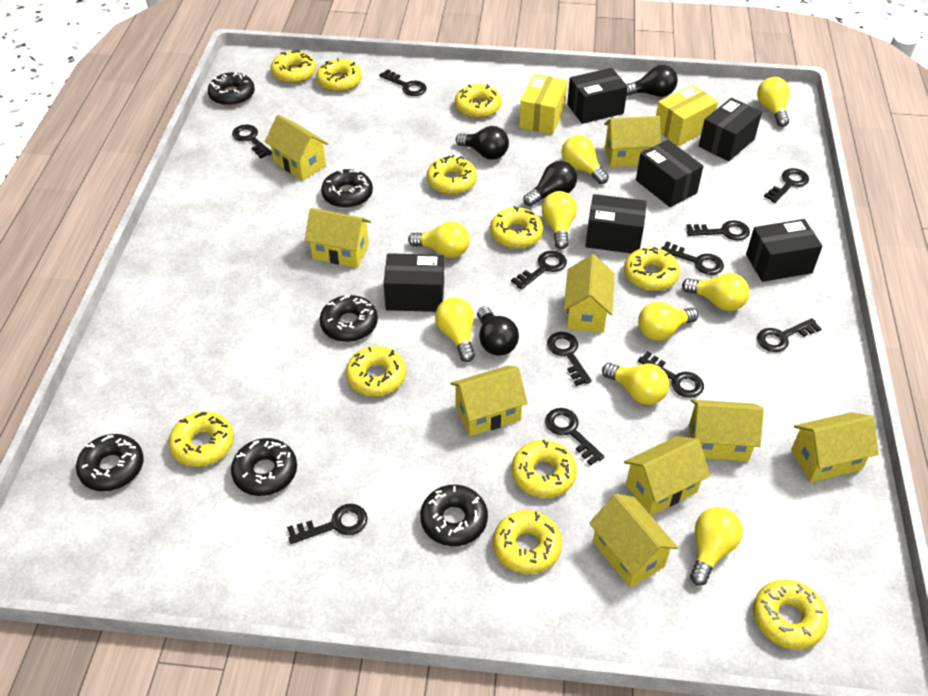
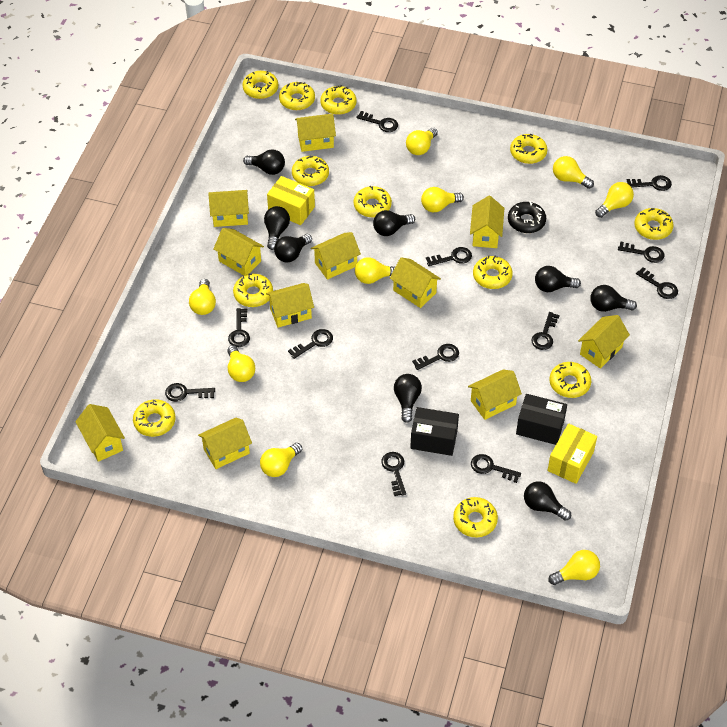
black box: 6 -> 2
black donut: 6 -> 1
black key: 11 -> 12
black light bulb: 4 -> 8
yellow donut: 11 -> 12
yellow house: 9 -> 11

